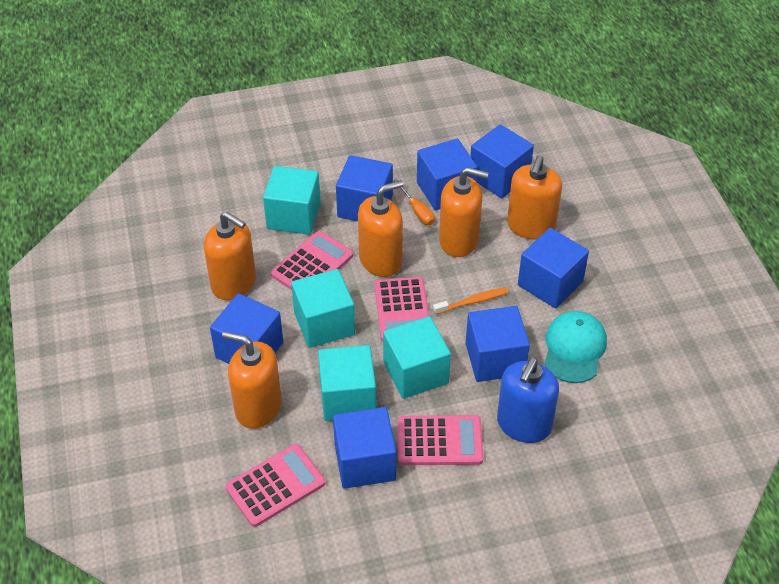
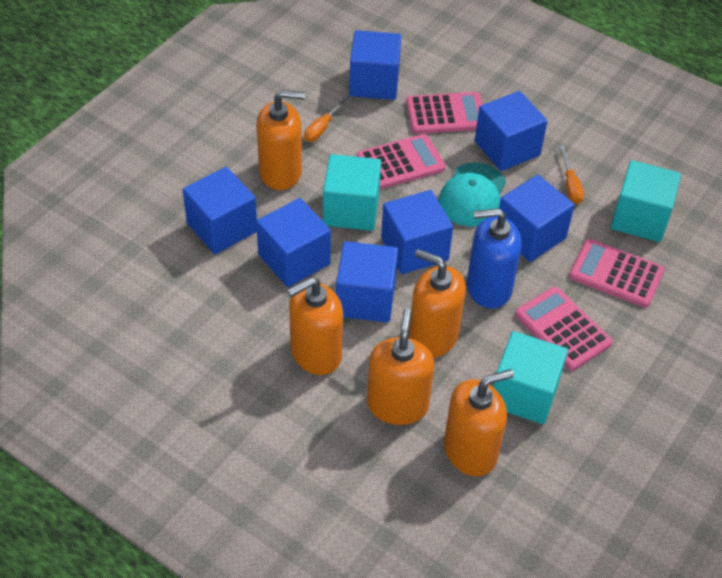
orange screwdriver: 1 -> 2
orange toothbrush: 1 -> 0
turquoise cube: 4 -> 3

